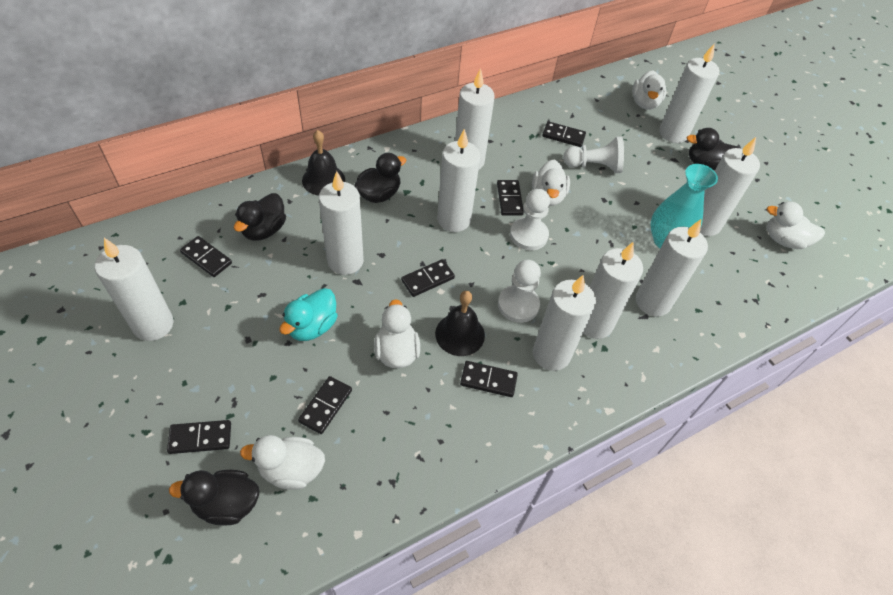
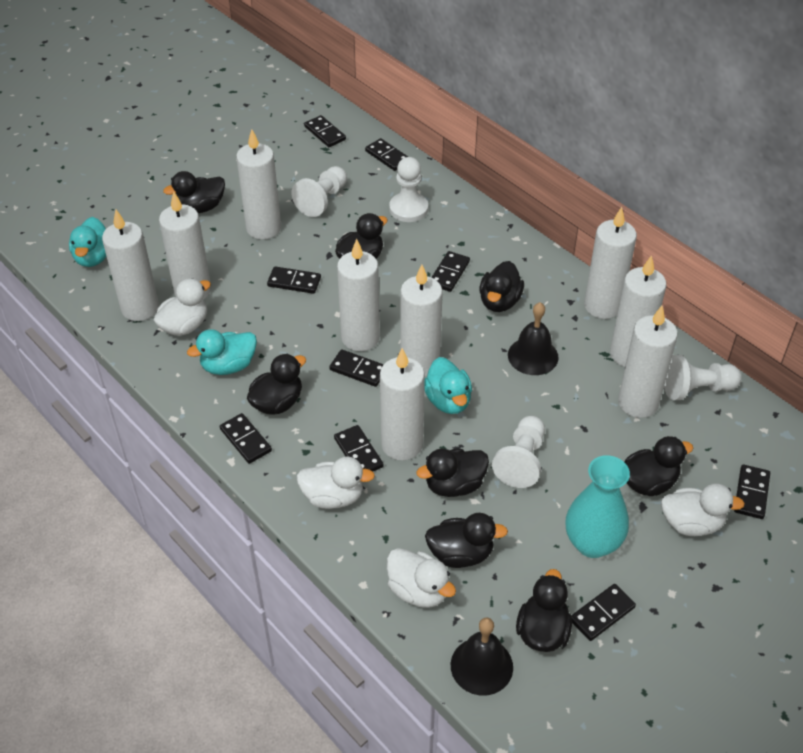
black domino: 7 -> 9
black duck: 4 -> 8
turquoise duck: 1 -> 3
white duck: 5 -> 4
white pawn: 3 -> 4

